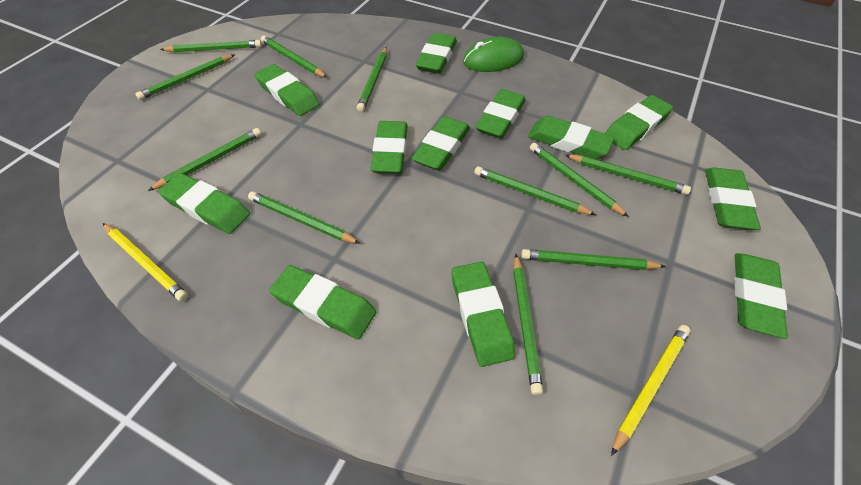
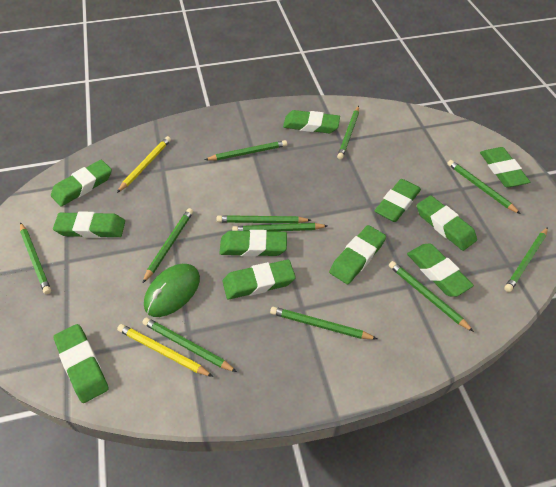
green eraser: 12 -> 11

